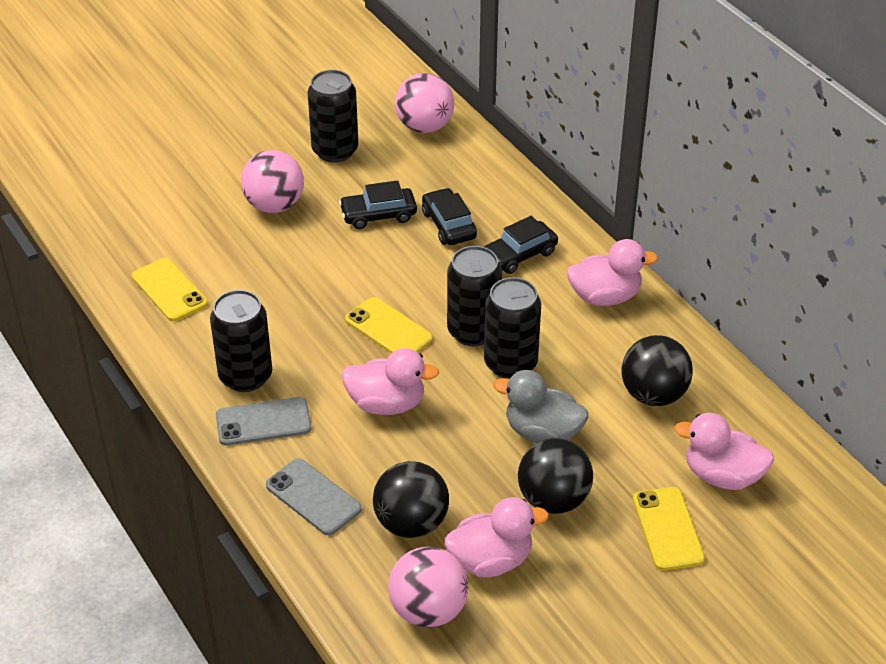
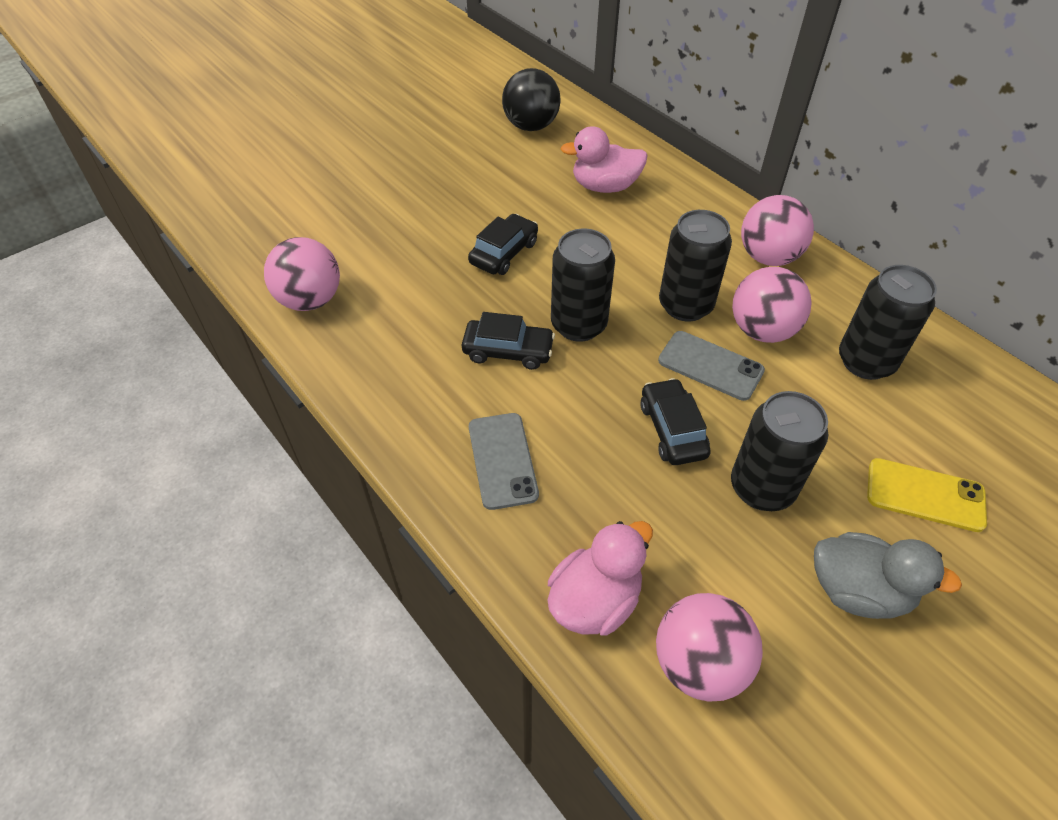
black ball: 3 -> 1
pink ball: 3 -> 4
pink duck: 4 -> 2
yellow phone: 3 -> 1

